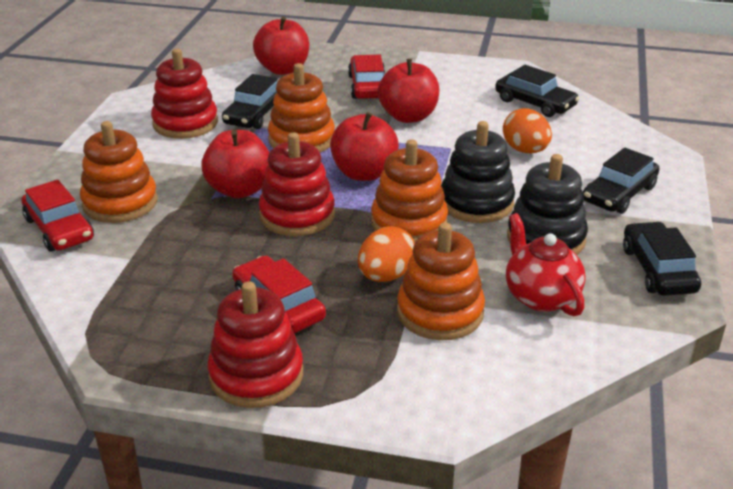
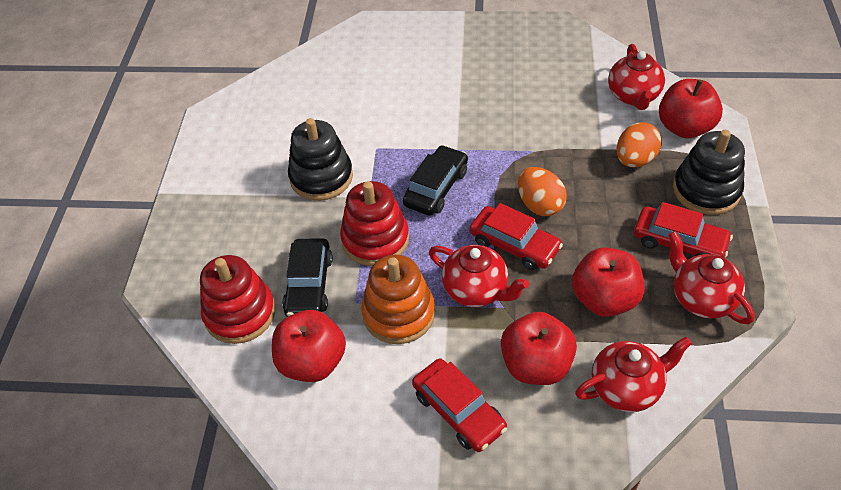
black car: 4 -> 2
orange stacking toy: 4 -> 1
red stacking toy: 3 -> 2
red teapot: 1 -> 4

